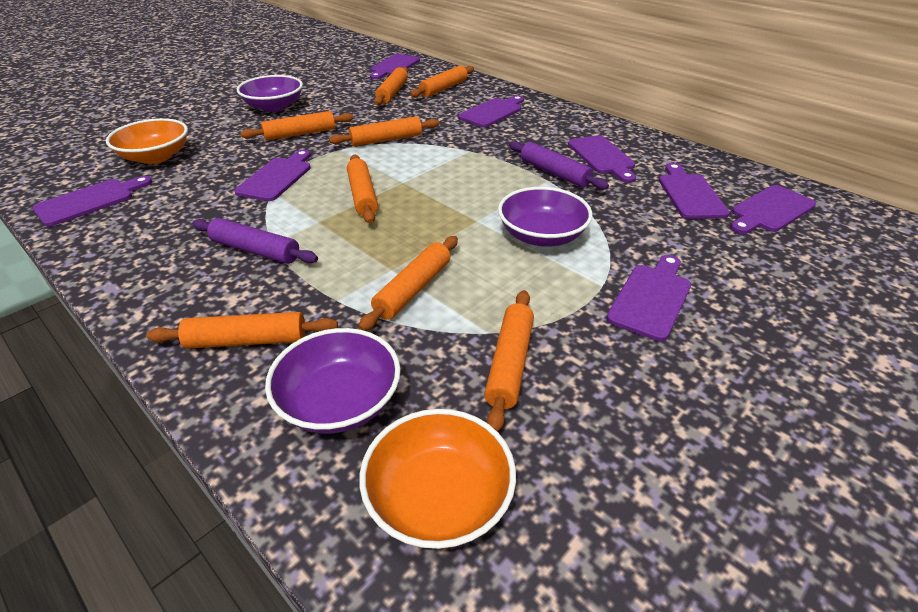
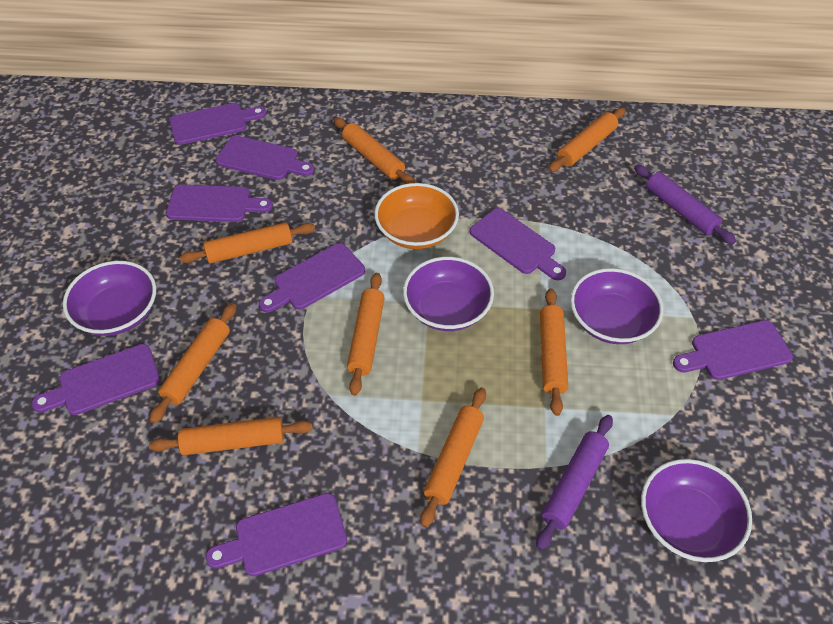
orange bowl: 2 -> 1
purple bowl: 3 -> 4

